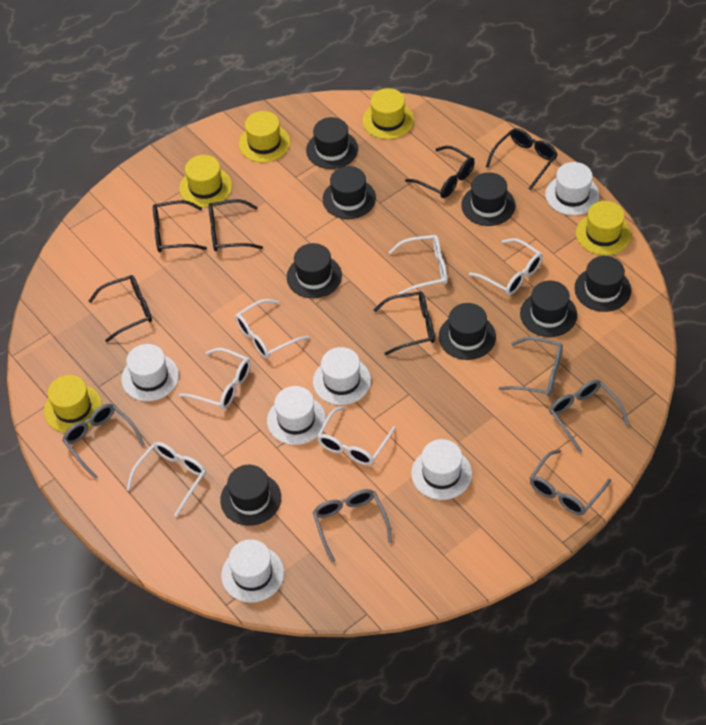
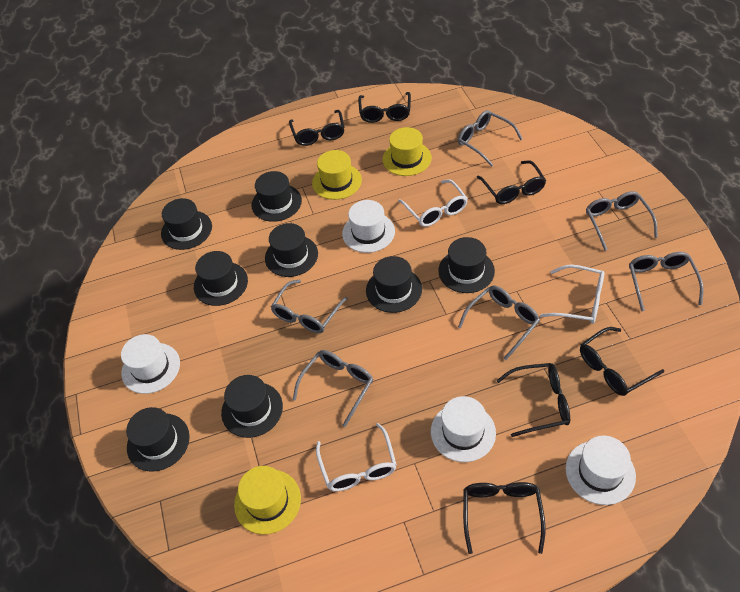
grey glasses: 5 -> 6
white glasses: 6 -> 3
white hat: 6 -> 4
yellow hat: 5 -> 3

